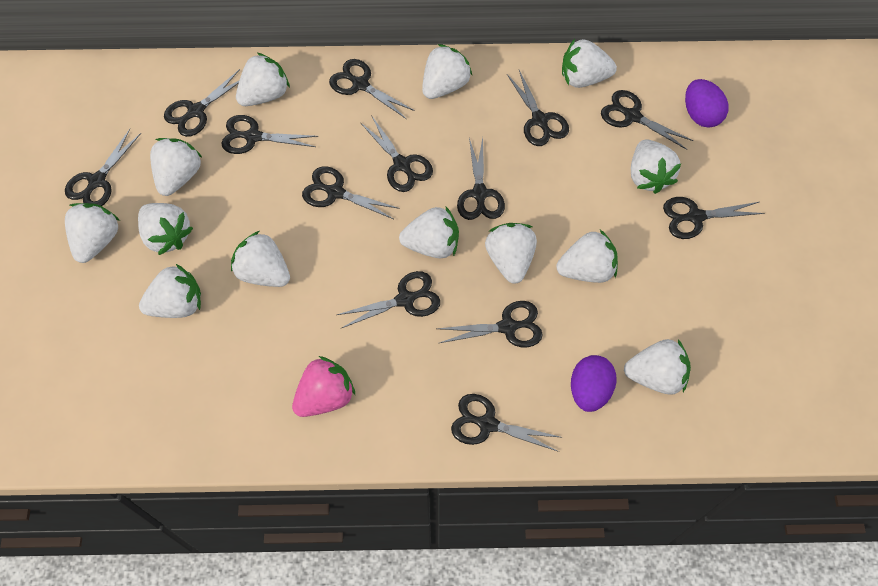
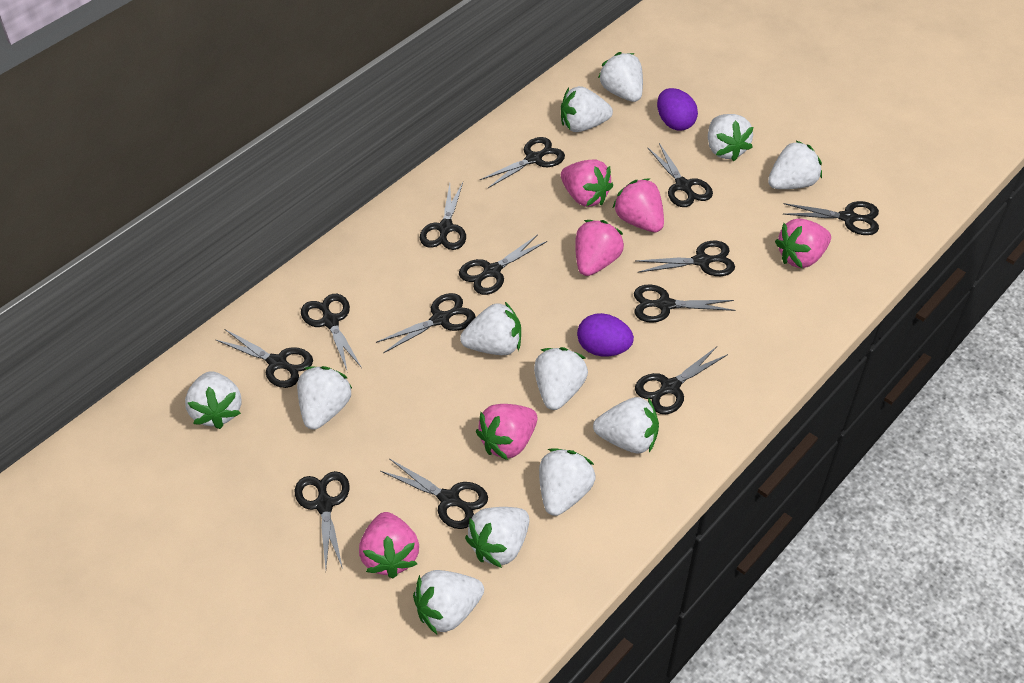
pink strawberry: 1 -> 6
white strawberry: 13 -> 12

